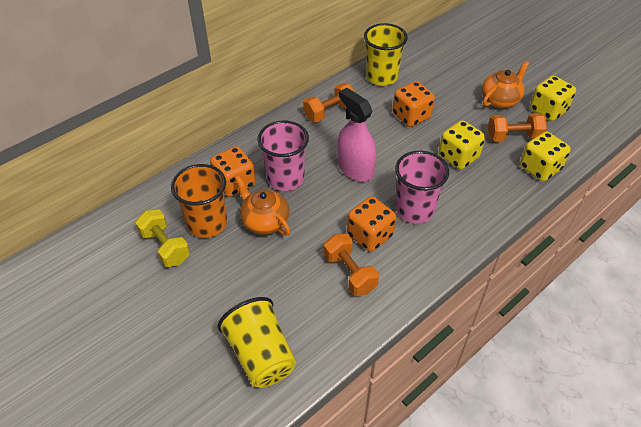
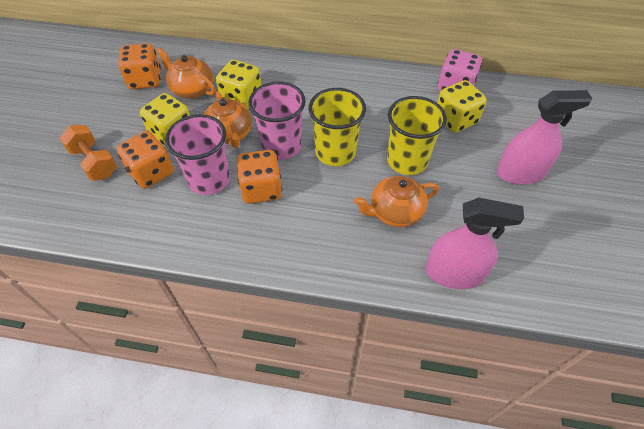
orange cup: 1 -> 0
orange dumbbell: 3 -> 1
orange teapot: 2 -> 3
pink dice: 0 -> 1
pink spray bottle: 1 -> 2
yellow dumbbell: 1 -> 0

